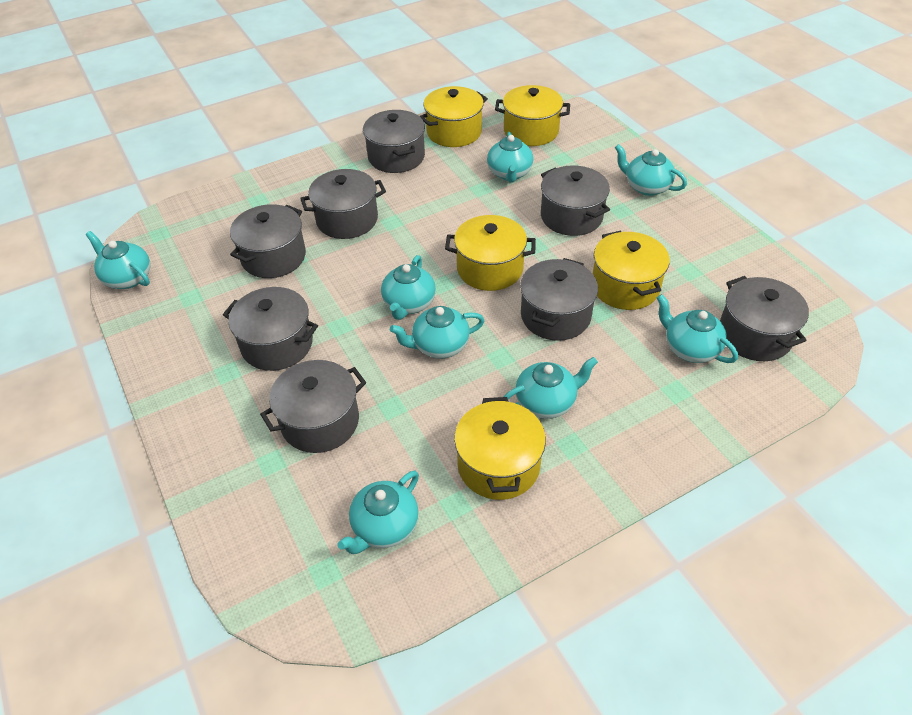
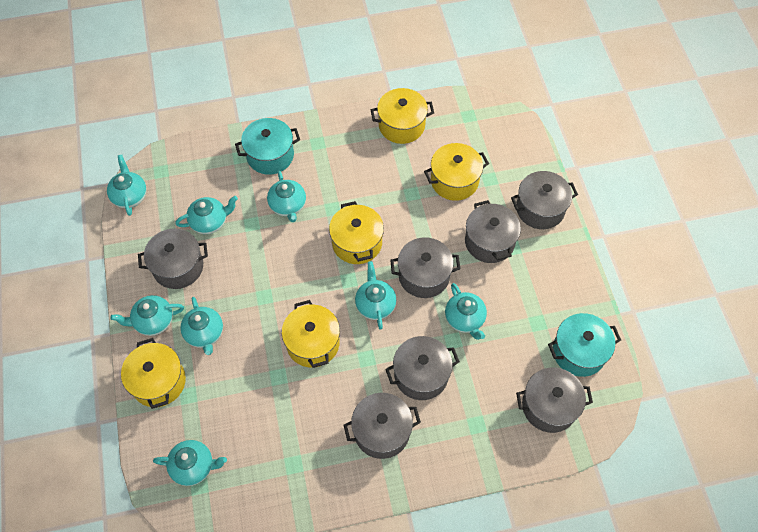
grey pot: 8 -> 7
turquoise pot: 0 -> 2

